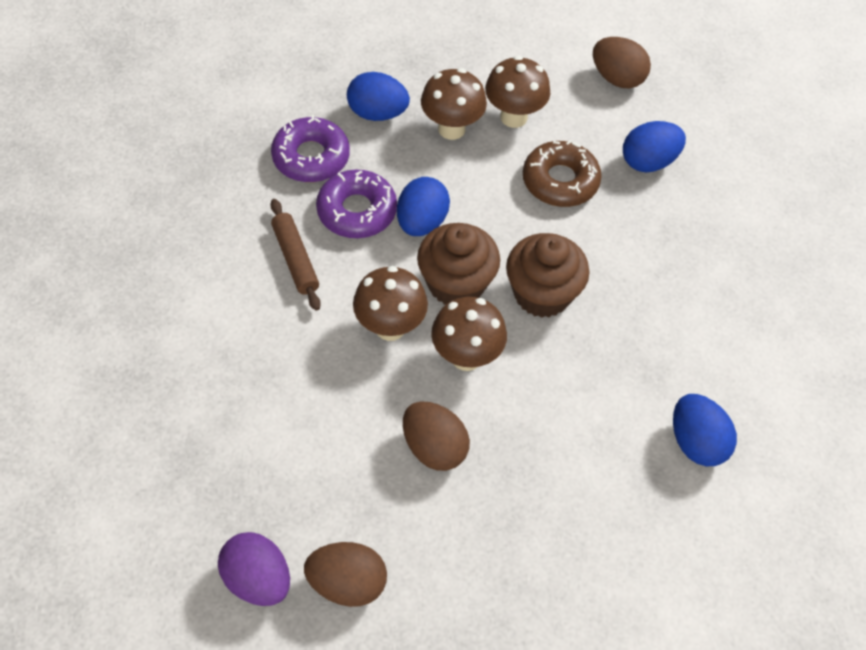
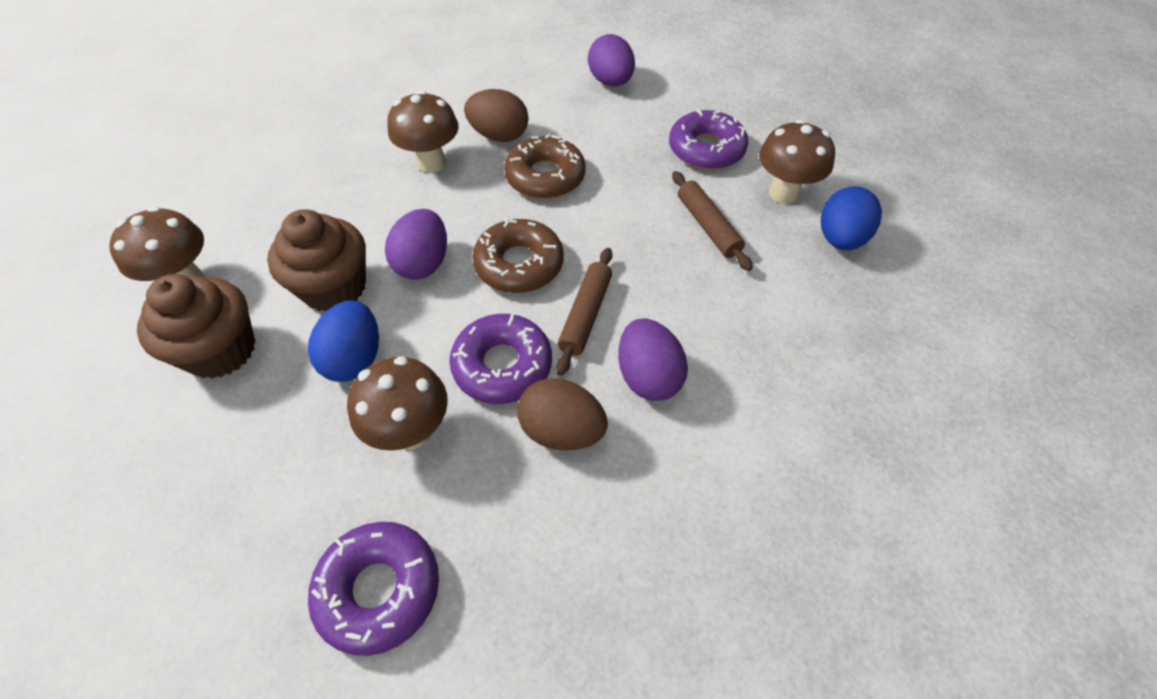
blue egg: 4 -> 2
brown donut: 1 -> 2
brown egg: 3 -> 2
brown rolling pin: 1 -> 2
purple donut: 2 -> 3
purple egg: 1 -> 3

